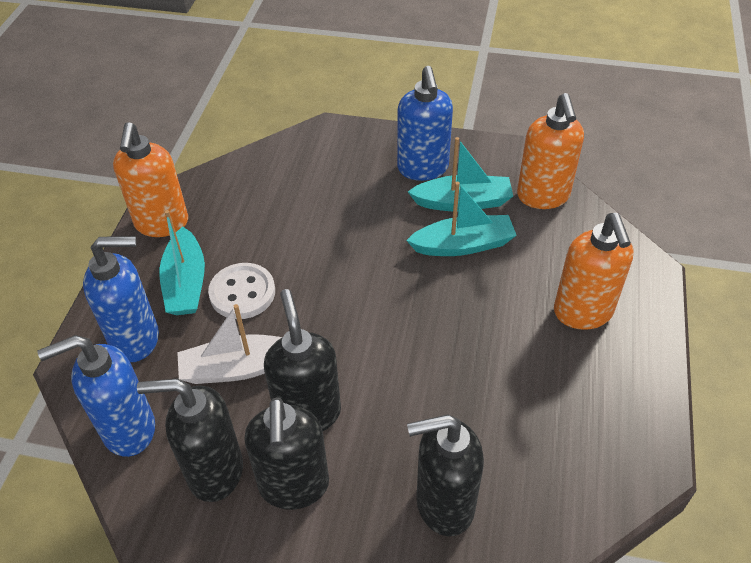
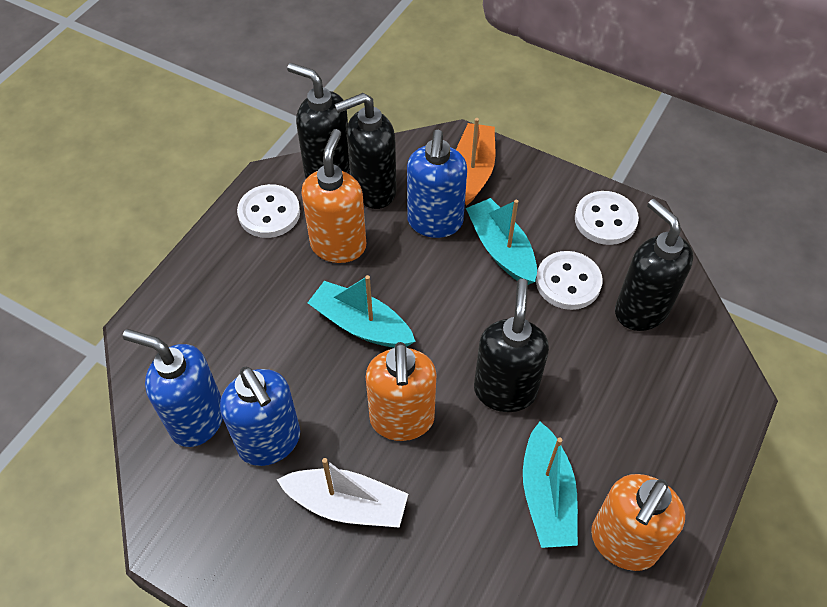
orange boat: 0 -> 1
white button: 1 -> 3

